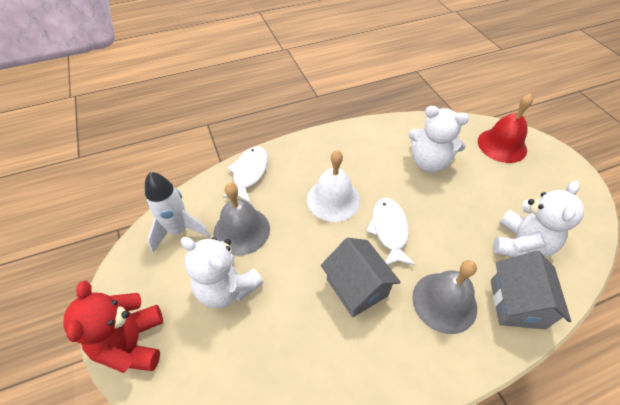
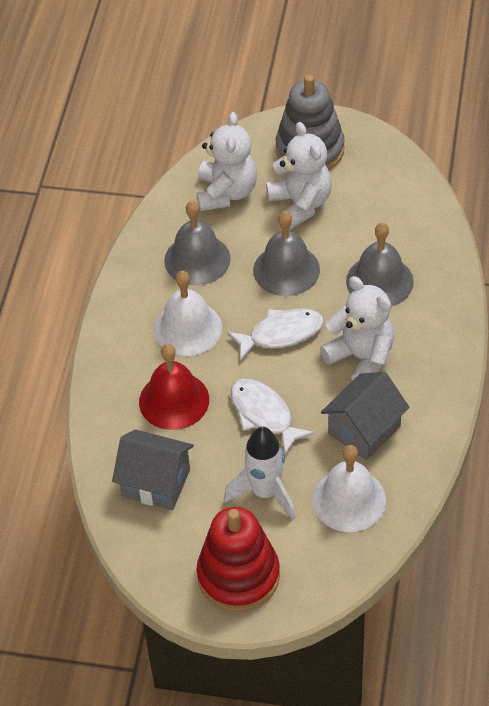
grey bell: 2 -> 3
grey stacking toy: 0 -> 1
red stacking toy: 0 -> 1
red teddy bear: 1 -> 0
white bell: 1 -> 2

